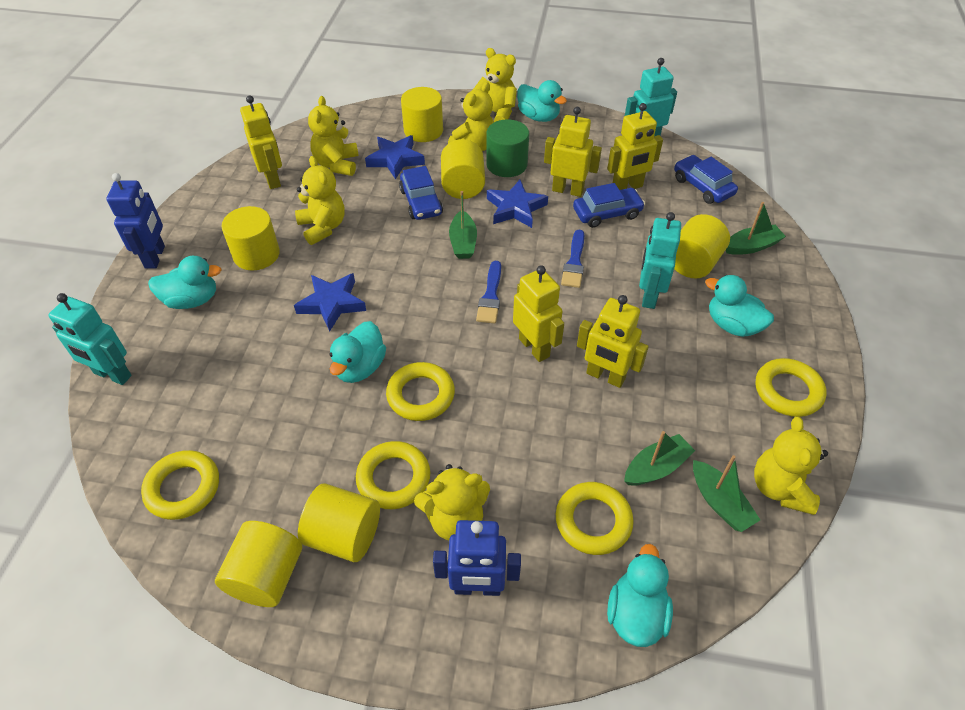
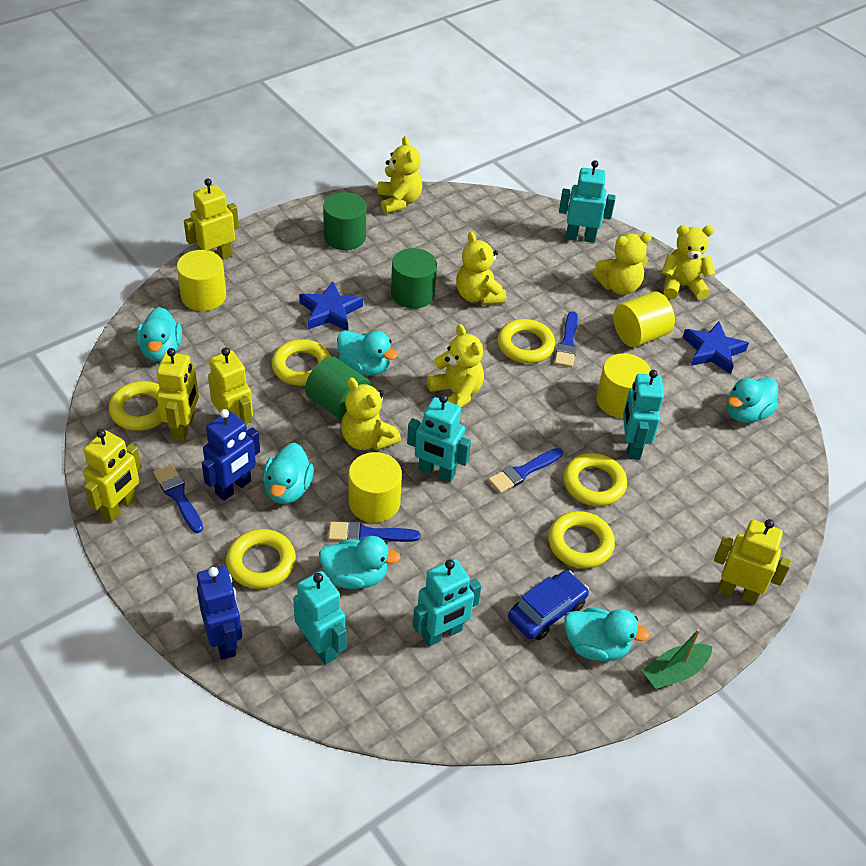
blue brush: 2 -> 4
blue car: 3 -> 1
blue star: 3 -> 2
green boat: 4 -> 1
green cylinder: 1 -> 3
turquoise duck: 5 -> 6
turquoise robot: 3 -> 5
yellow cylinder: 6 -> 4
yellow ring: 5 -> 6

